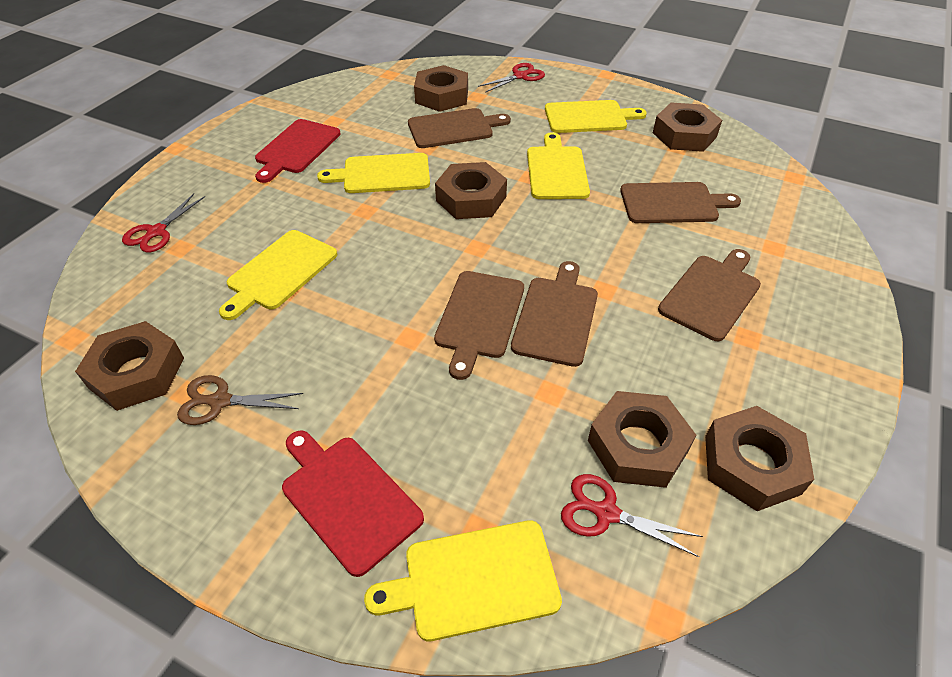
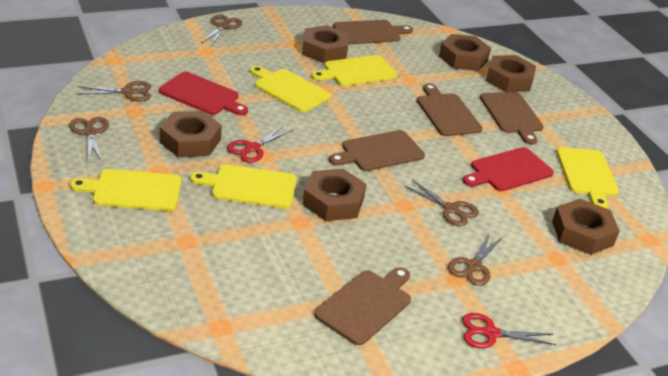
brown scissors: 1 -> 5
red scissors: 3 -> 2

